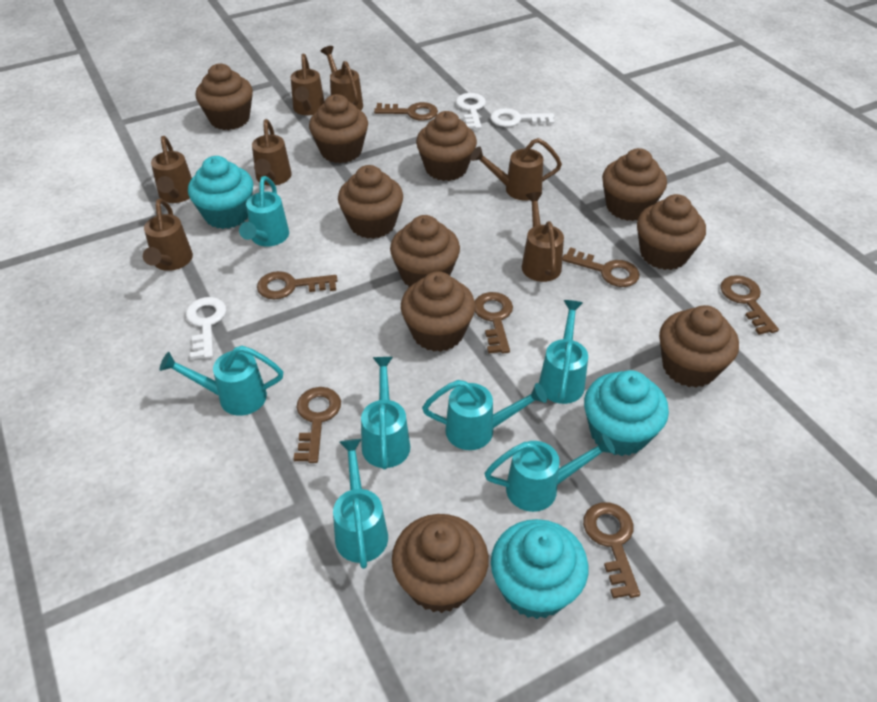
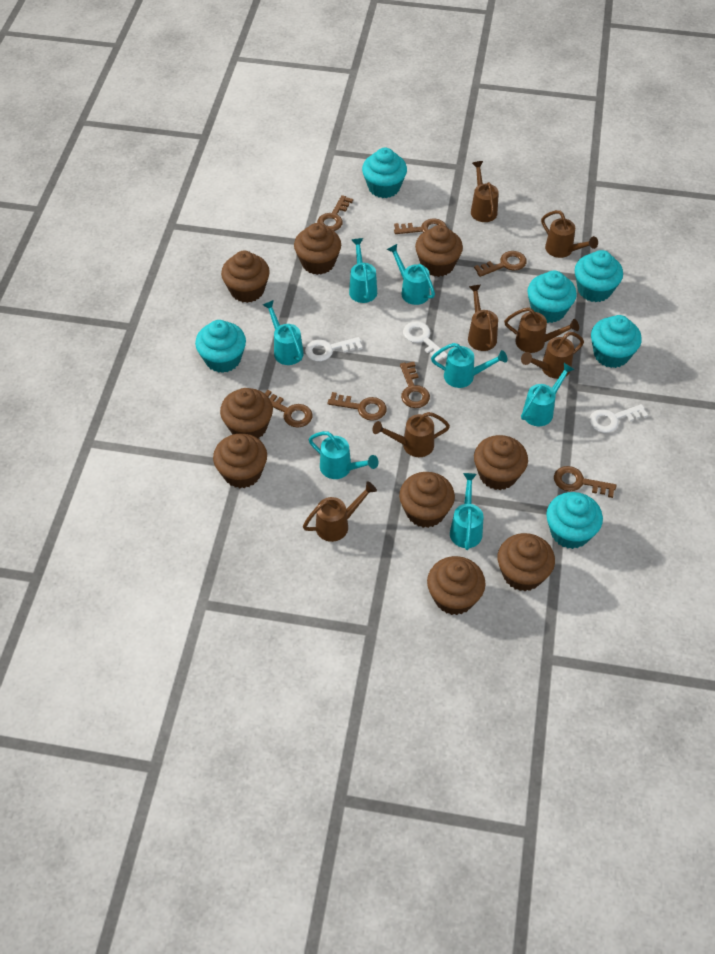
brown cupcake: 10 -> 9
turquoise cupcake: 3 -> 6

